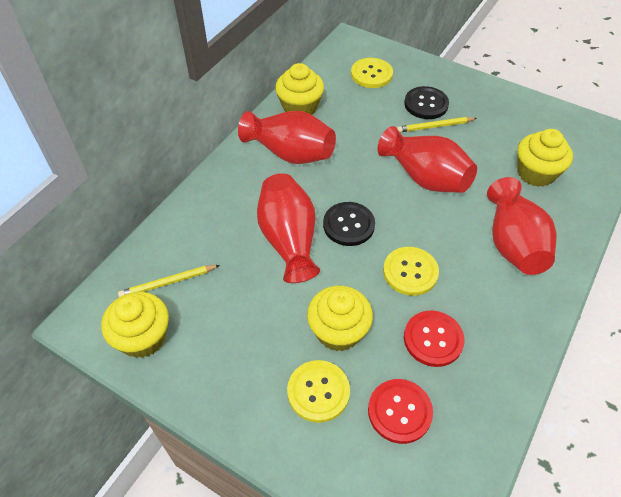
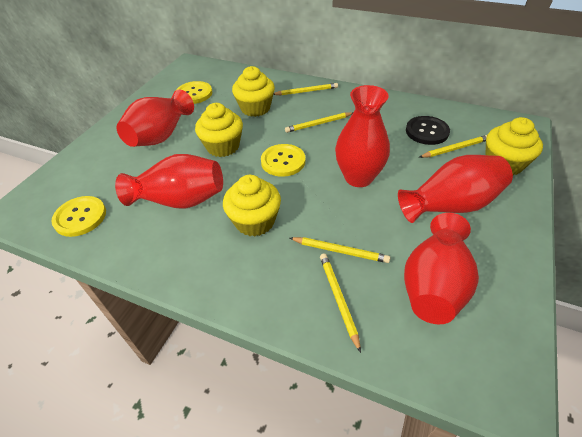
black button: 2 -> 1
red button: 2 -> 0
red vase: 4 -> 5
yellow pencil: 2 -> 5

